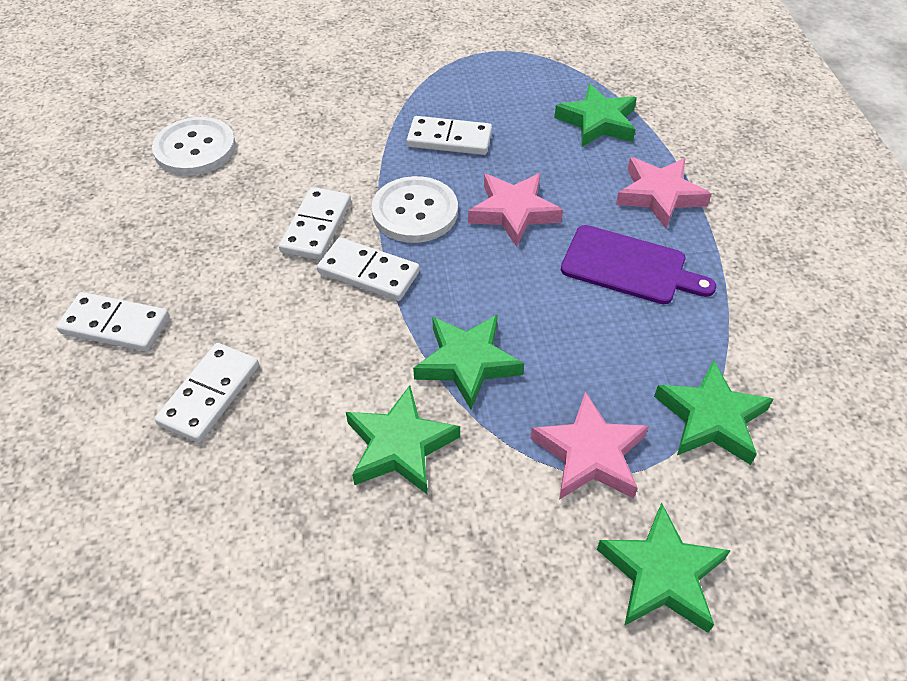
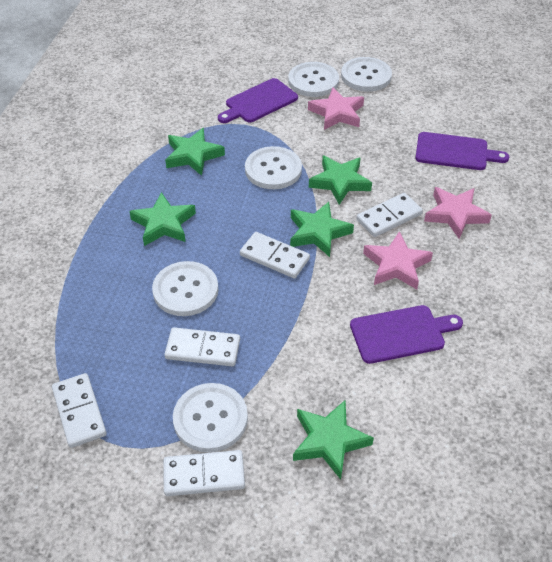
purple cutting board: 1 -> 3
white button: 2 -> 5

